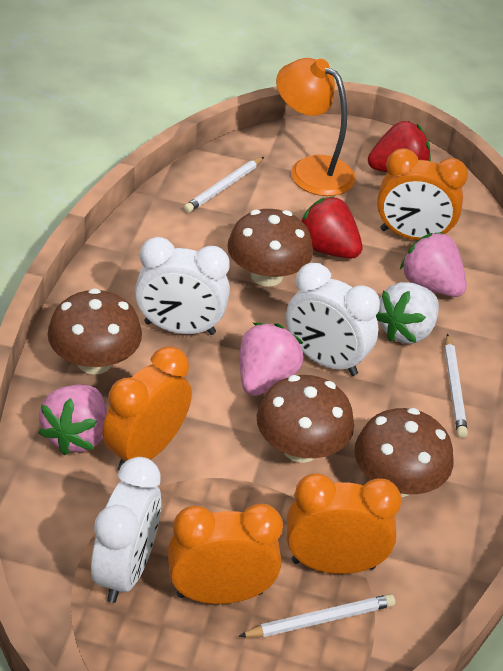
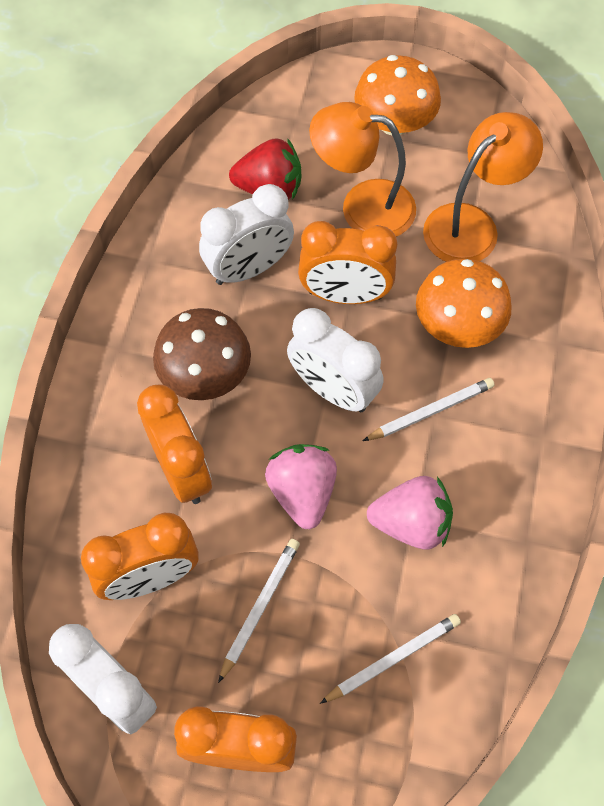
brown mushroom: 4 -> 1
orange lamp: 1 -> 2
orange mushroom: 0 -> 2
pink strawberry: 3 -> 2
red strawberry: 2 -> 1
white strawberry: 1 -> 0

